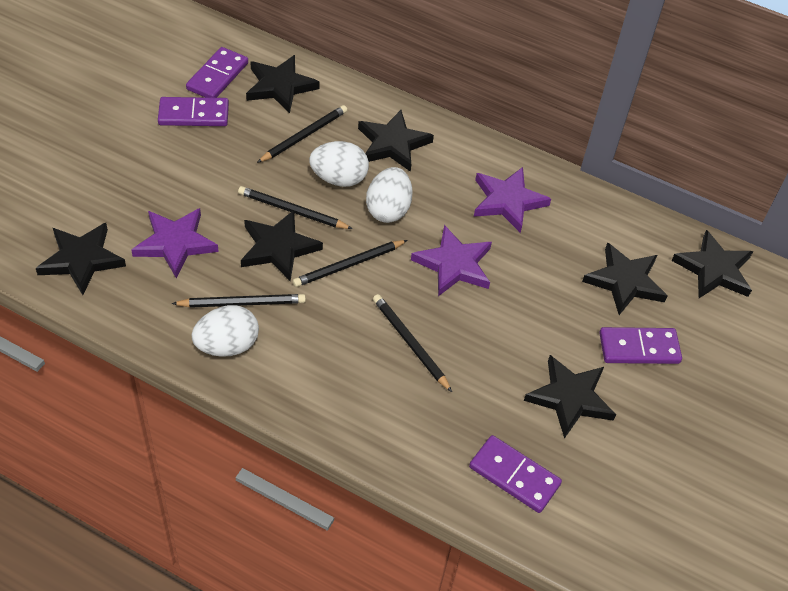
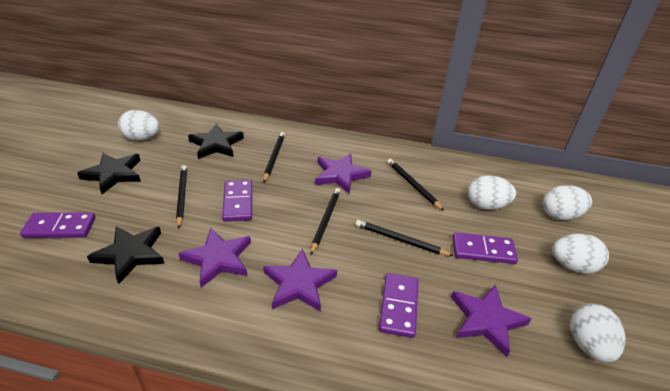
black star: 7 -> 3
purple star: 3 -> 4
white egg: 3 -> 5

